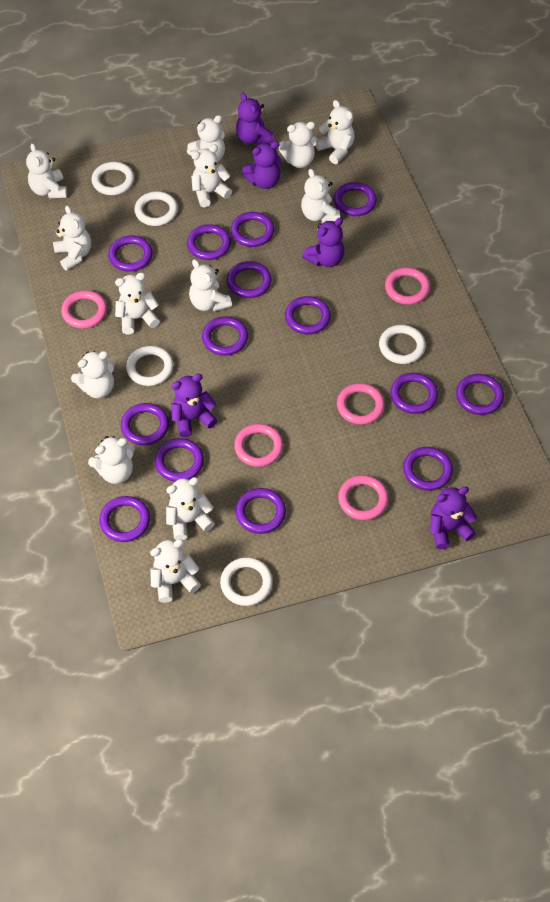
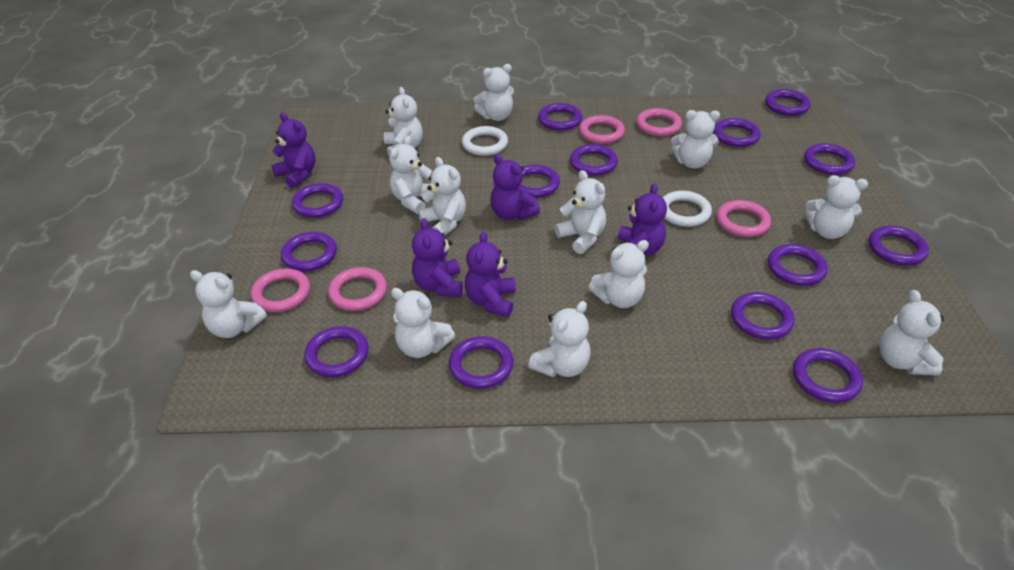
white ring: 5 -> 2
white teddy bear: 13 -> 12

